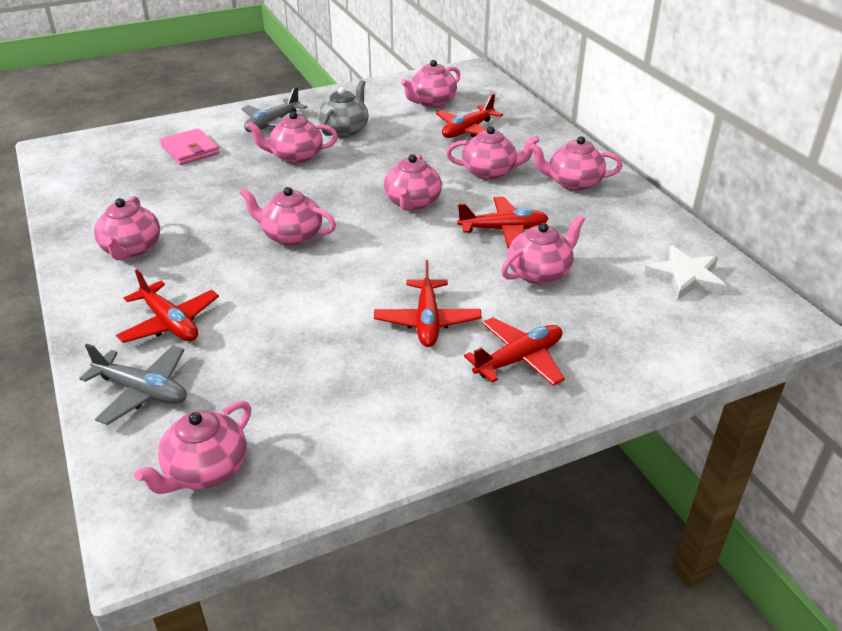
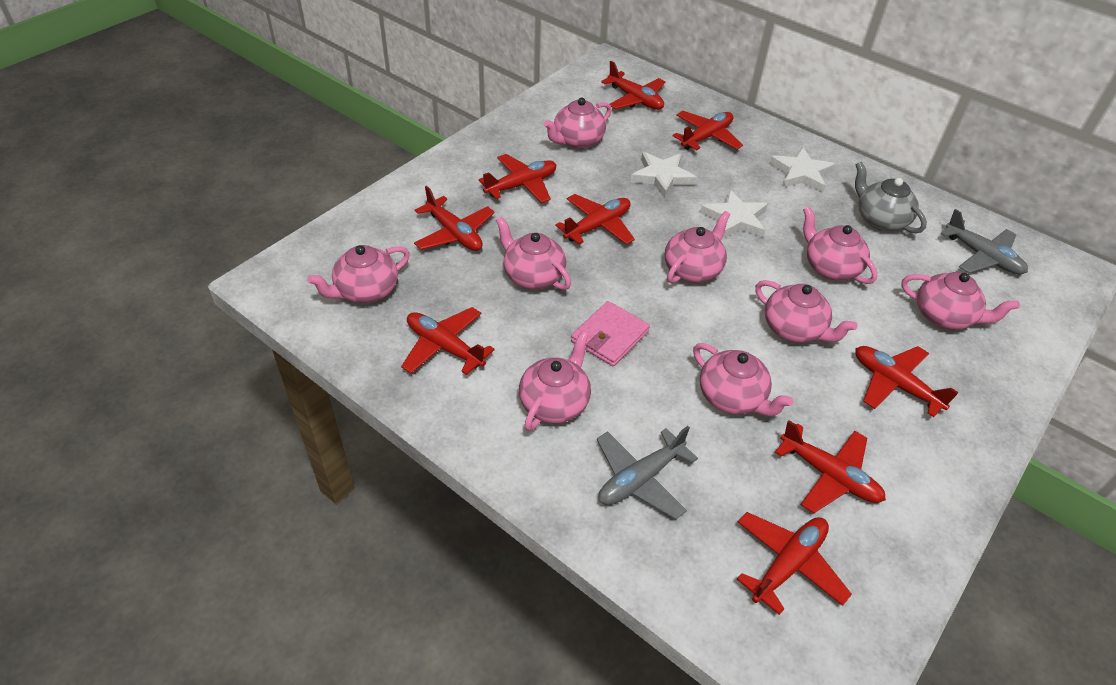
red plane: 5 -> 9
white star: 1 -> 3

